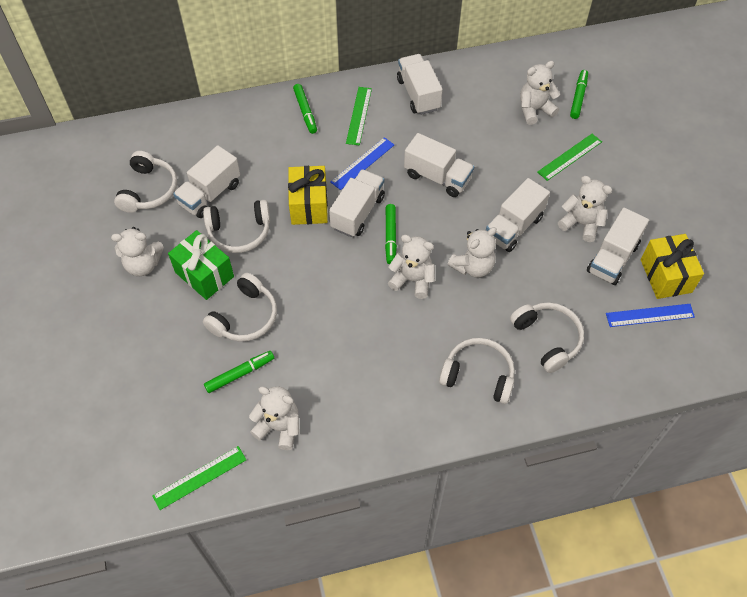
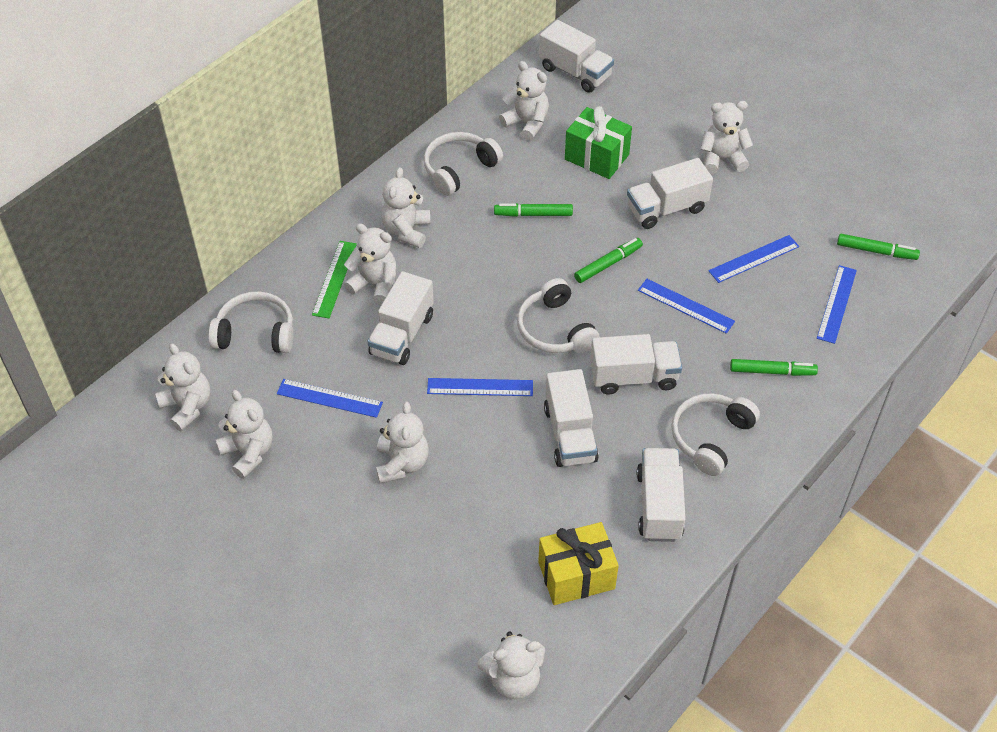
blue ruler: 2 -> 5
green ruler: 3 -> 1
white headphones: 5 -> 4
white teddy bear: 6 -> 8
yellow gift: 2 -> 1

